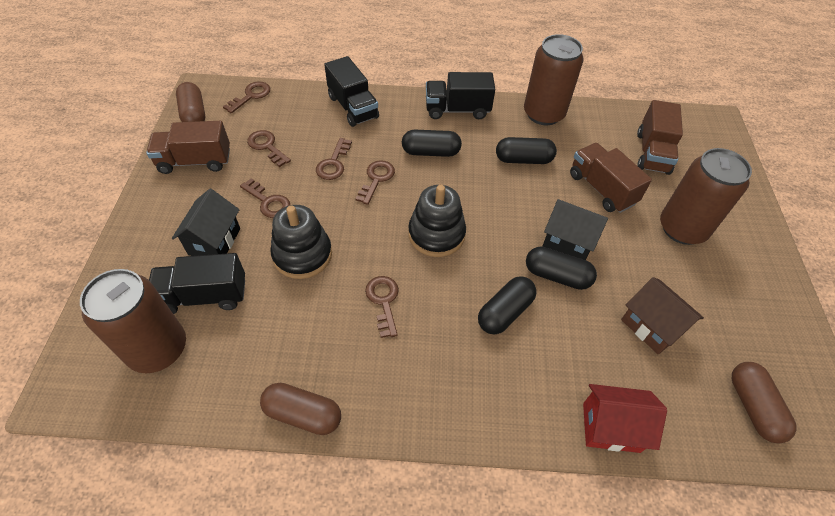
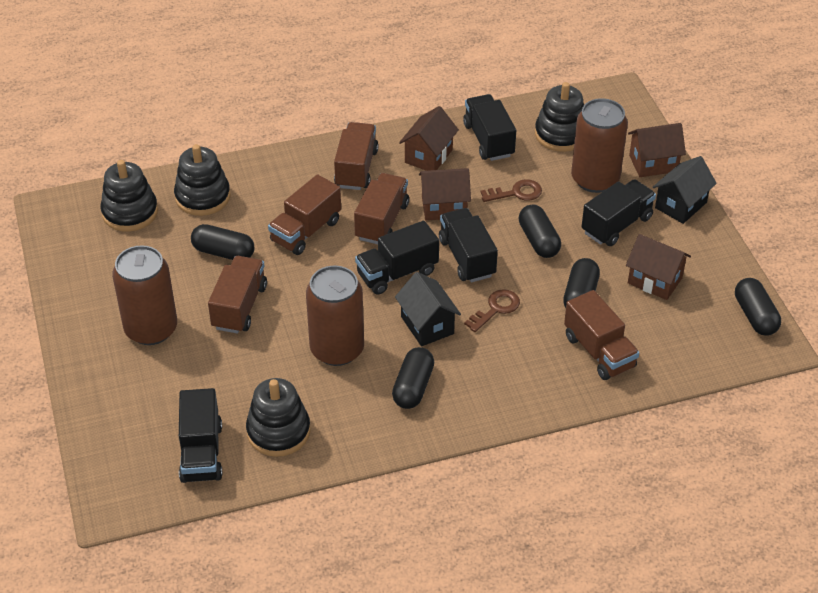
black capsule: 4 -> 5
black stacking toy: 2 -> 4
black truck: 3 -> 5
brown capsule: 3 -> 0
brown house: 1 -> 4
brown key: 6 -> 2
brown truck: 3 -> 5
red house: 1 -> 0

